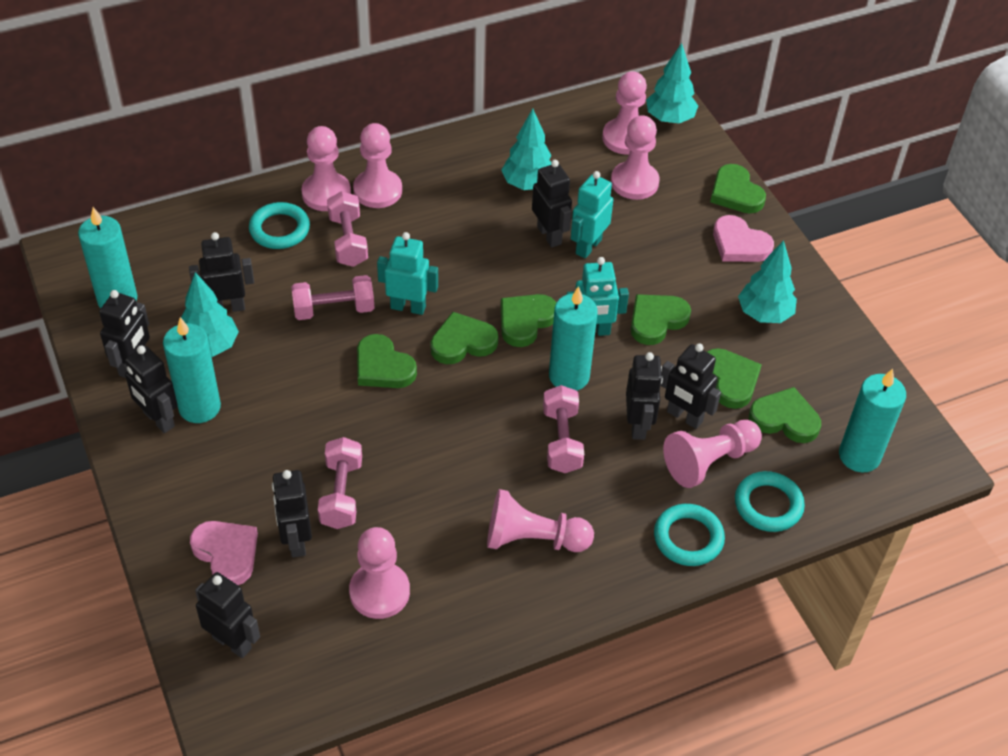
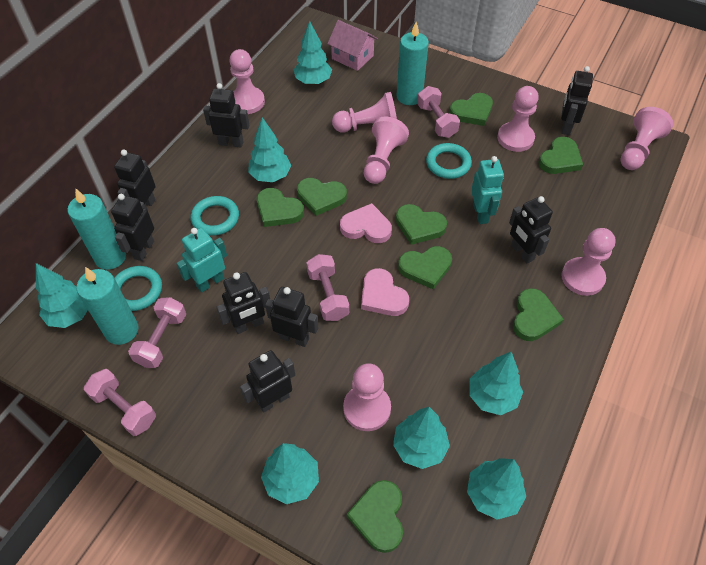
green heart: 7 -> 8
pink house: 0 -> 1
turquoise candle: 4 -> 3
turquoise robot: 3 -> 2
turquoise tree: 4 -> 7

